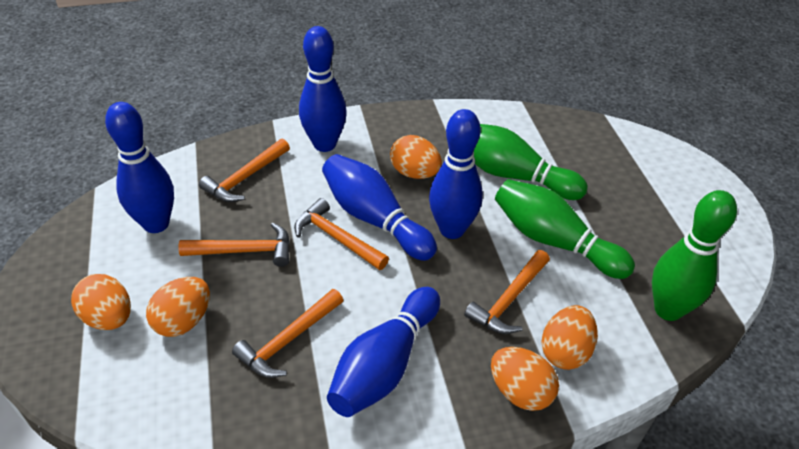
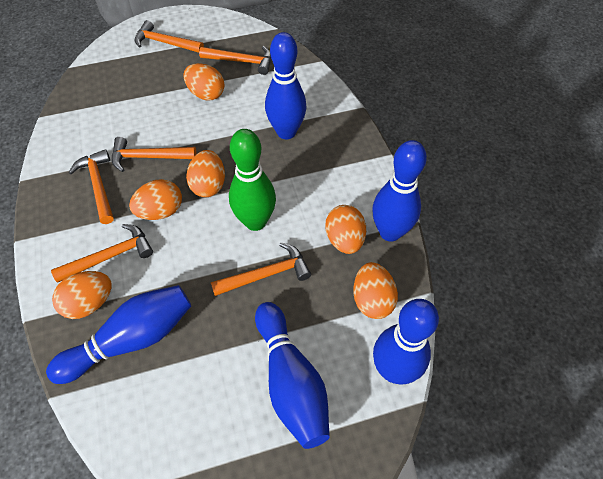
green bowling pin: 3 -> 1
orange egg: 5 -> 6
orange hammer: 5 -> 6

